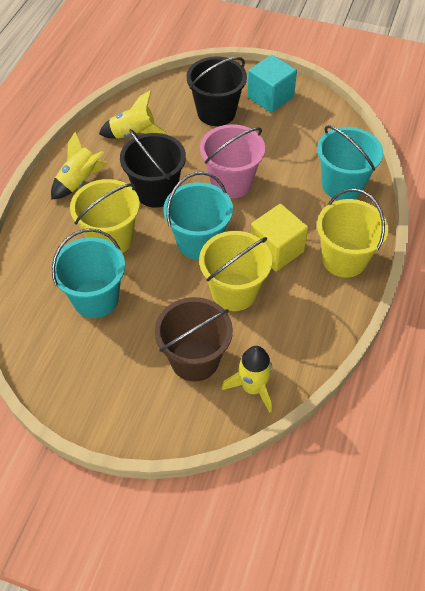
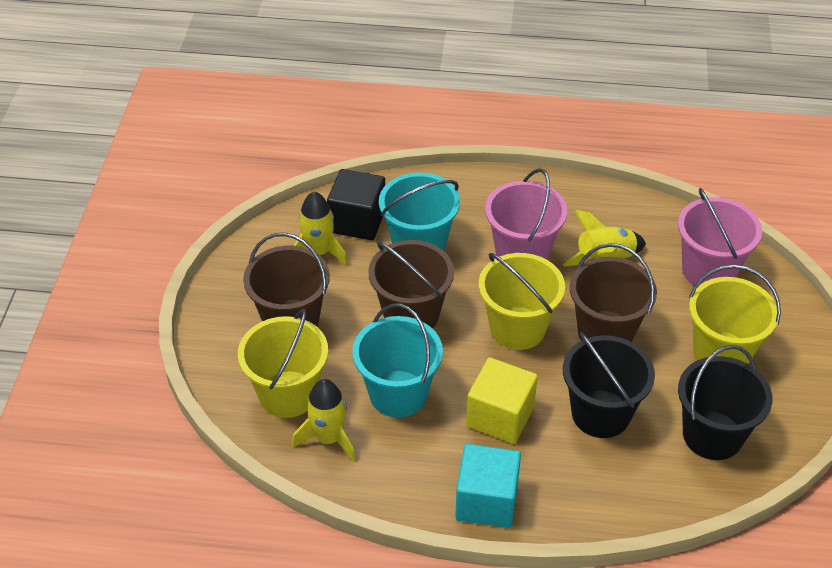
black cube: 0 -> 1
brown bucket: 1 -> 3
pink bucket: 1 -> 2
turquoise bucket: 3 -> 2

